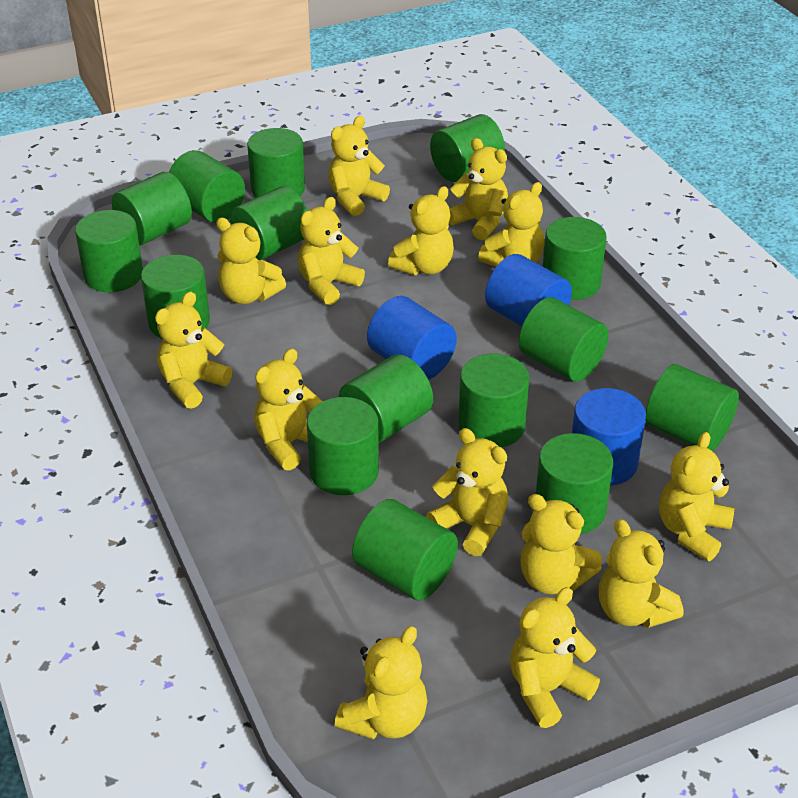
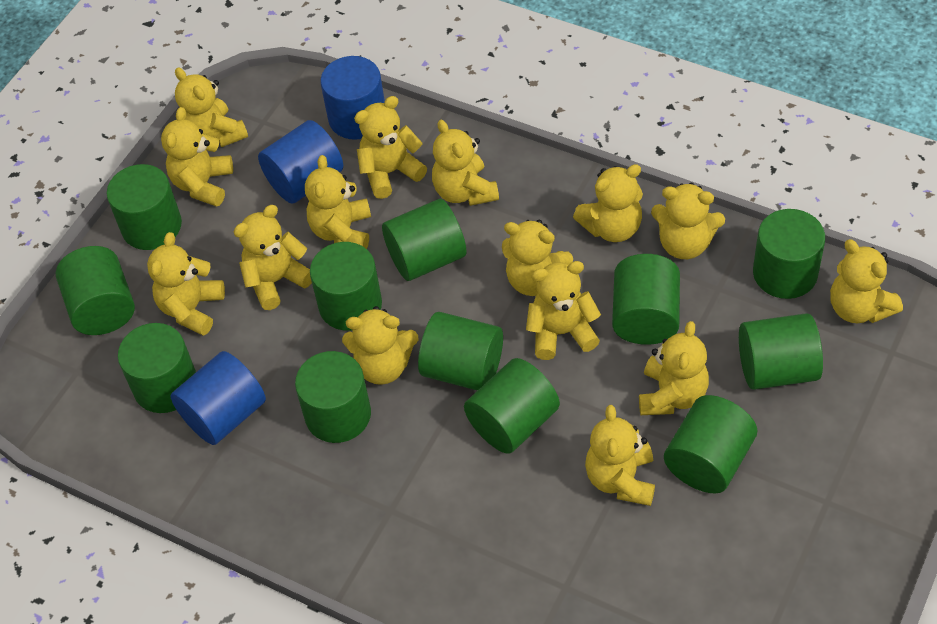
green cylinder: 15 -> 12
yellow teddy bear: 14 -> 15

